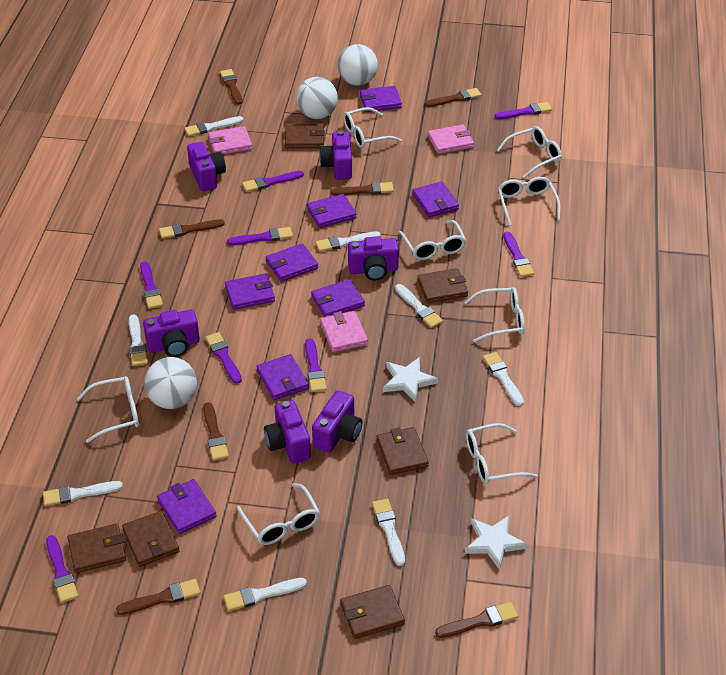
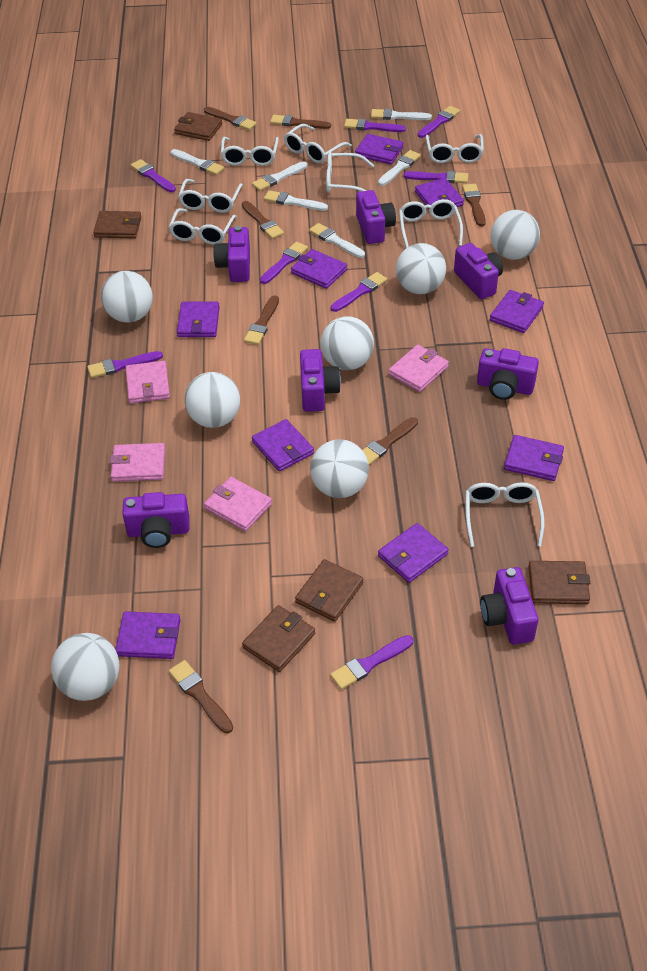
brown wallet: 6 -> 5
pink wallet: 3 -> 4
purple camera: 6 -> 7
purple wallet: 8 -> 9
white ball: 3 -> 7
white brush: 8 -> 6
white star: 2 -> 0

